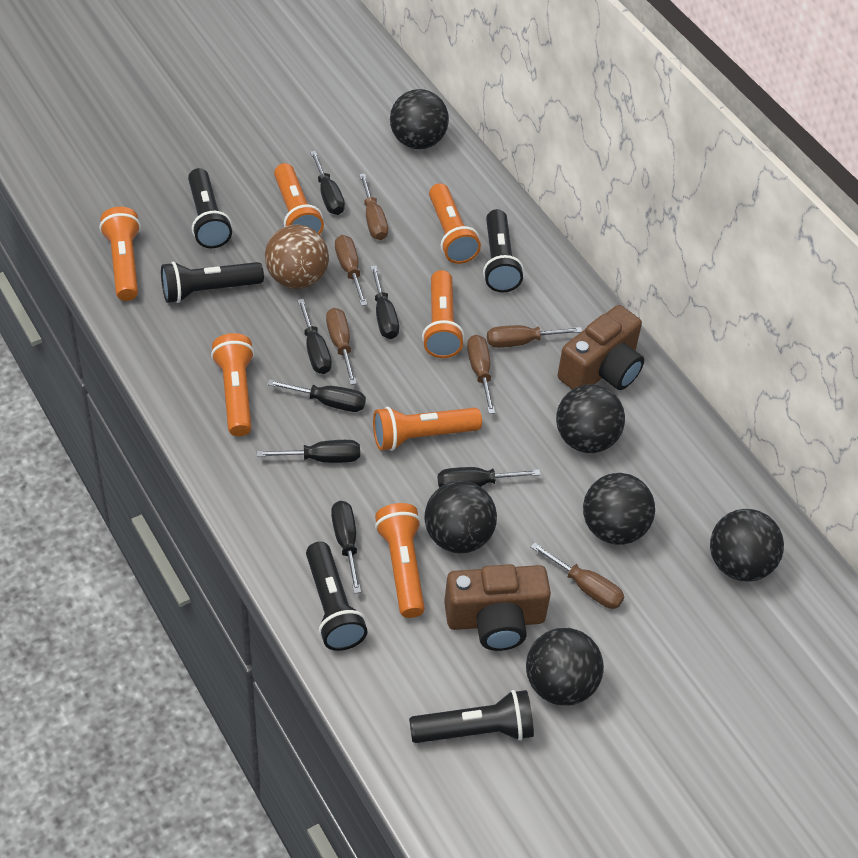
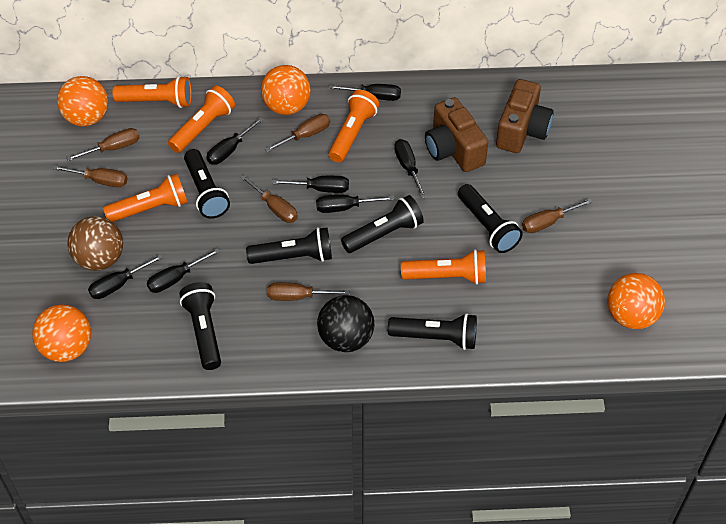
black ball: 6 -> 1
black flashlight: 5 -> 6
orange ball: 0 -> 4
orange flashlight: 7 -> 5

